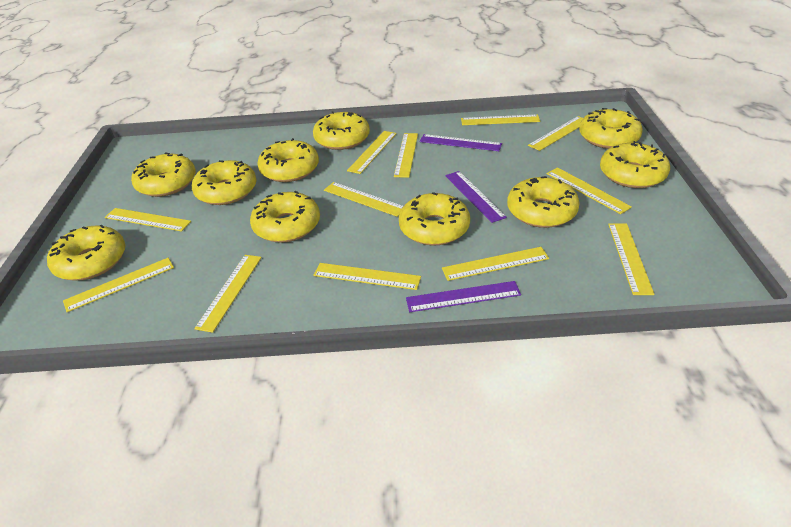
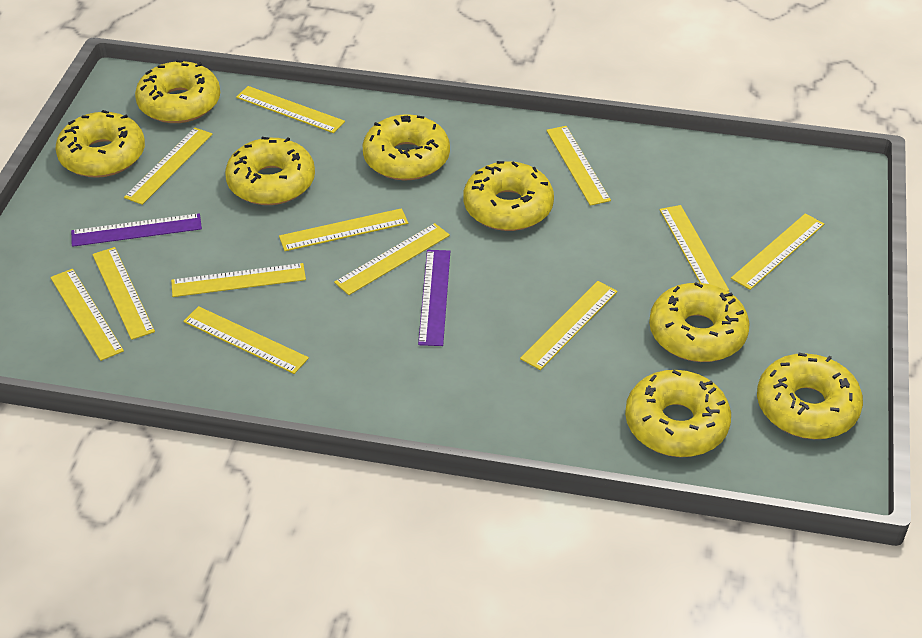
purple ruler: 3 -> 2
yellow donut: 10 -> 8

